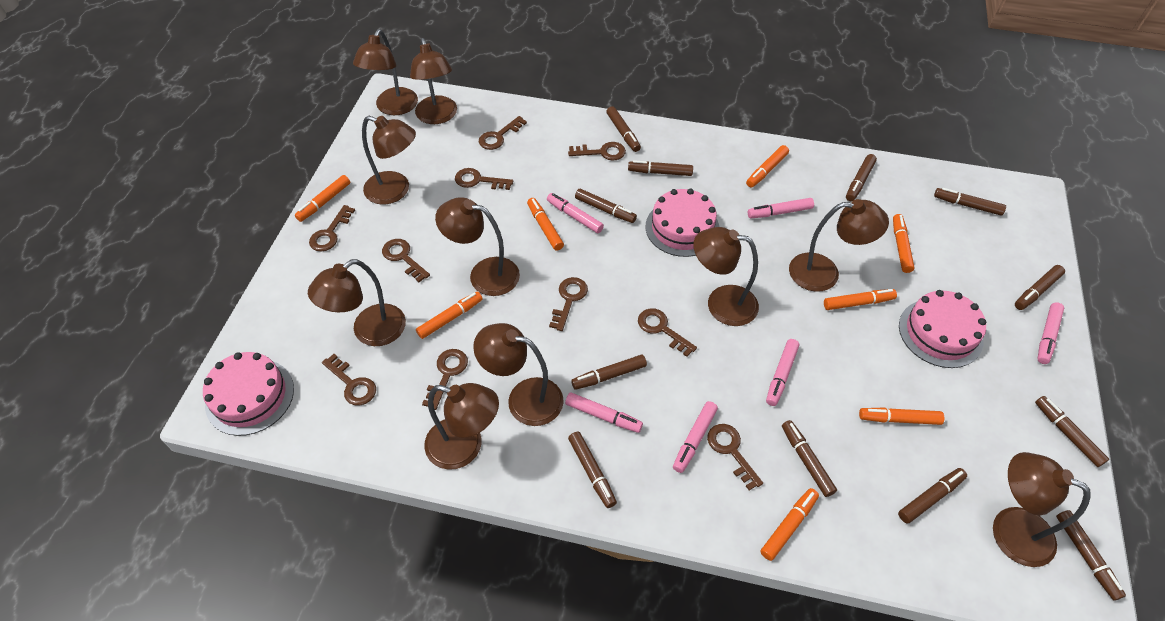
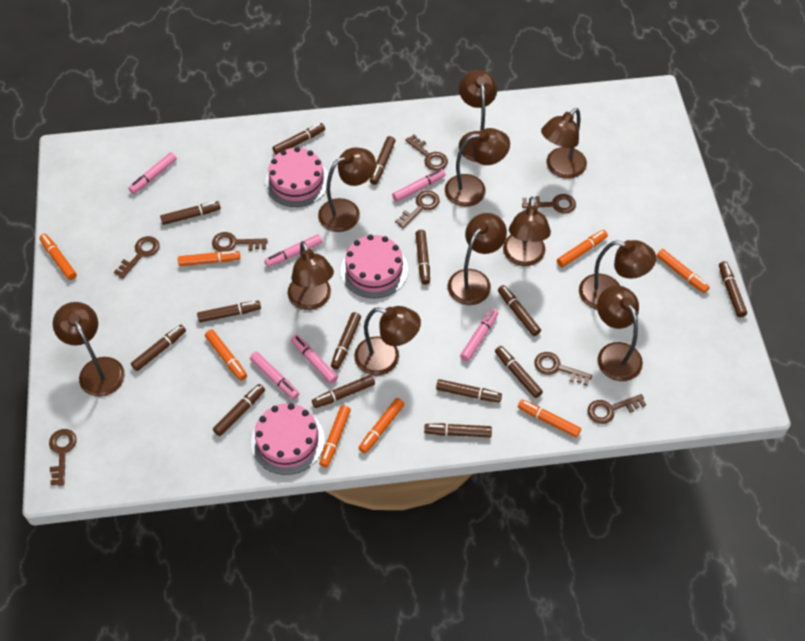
brown key: 10 -> 8
brown lamp: 10 -> 11
brown marker: 12 -> 14

